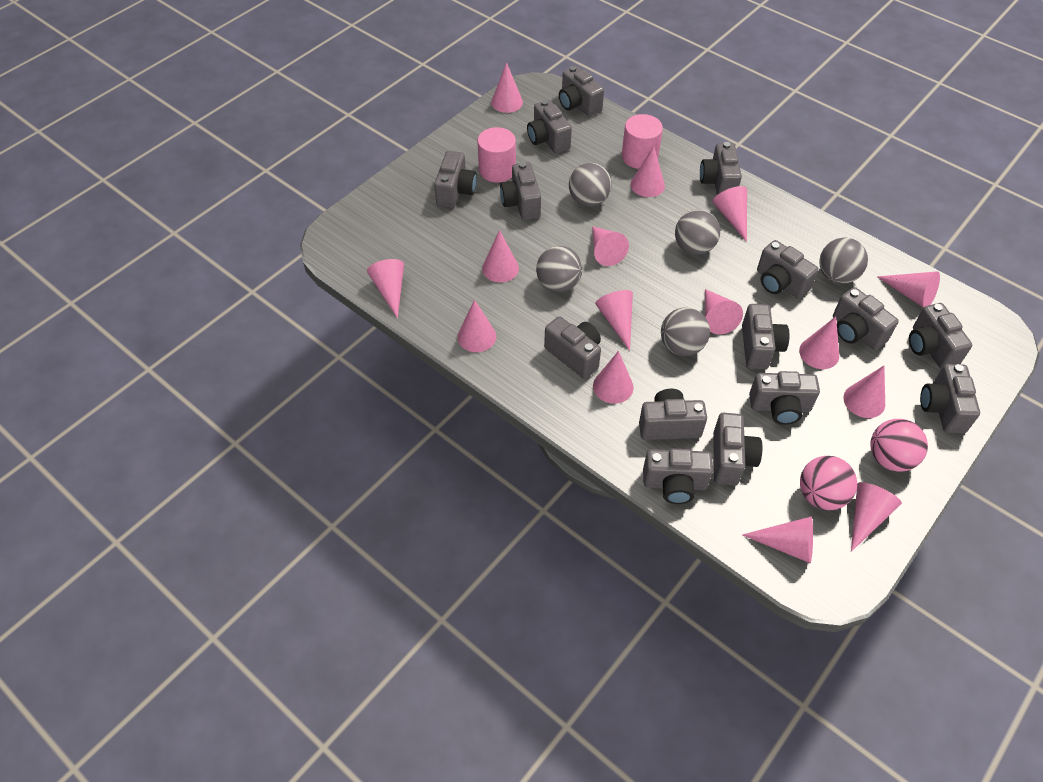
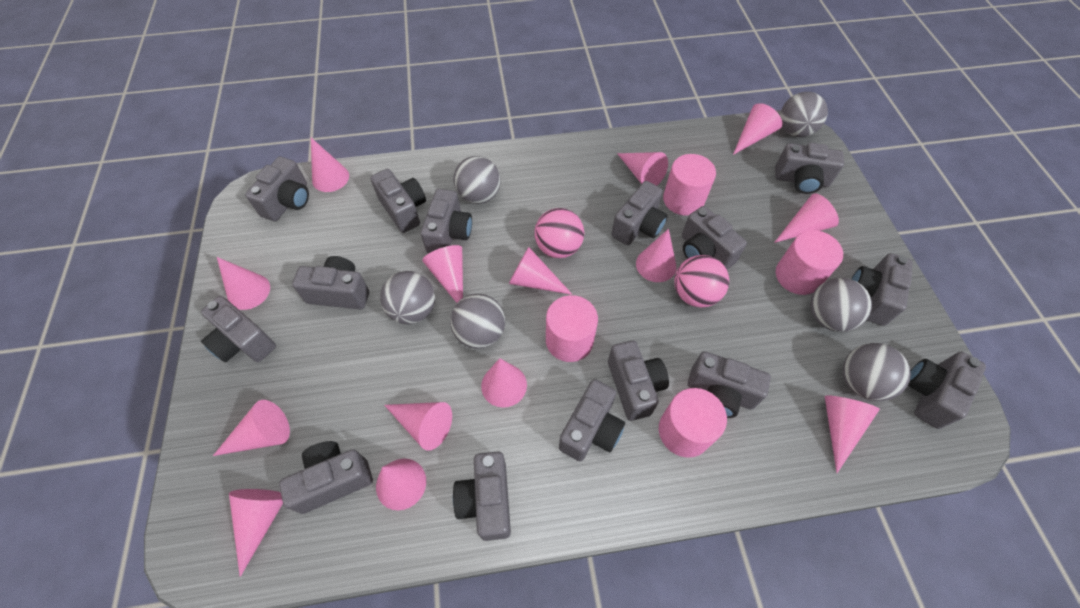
grey ball: 5 -> 6
pink cone: 15 -> 14
pink cylinder: 2 -> 4

